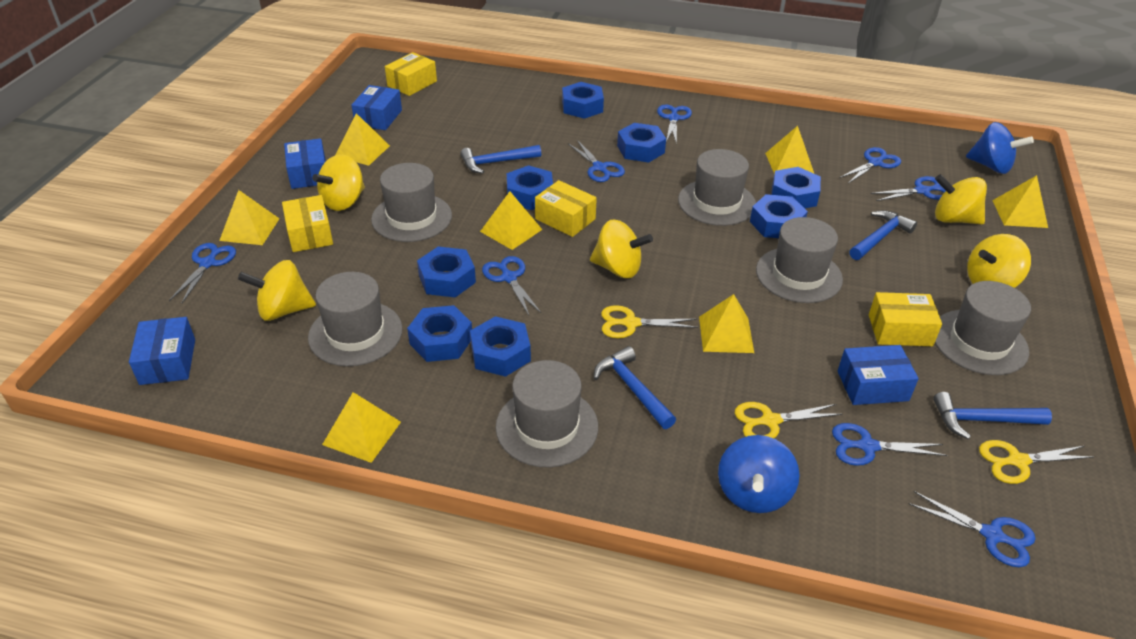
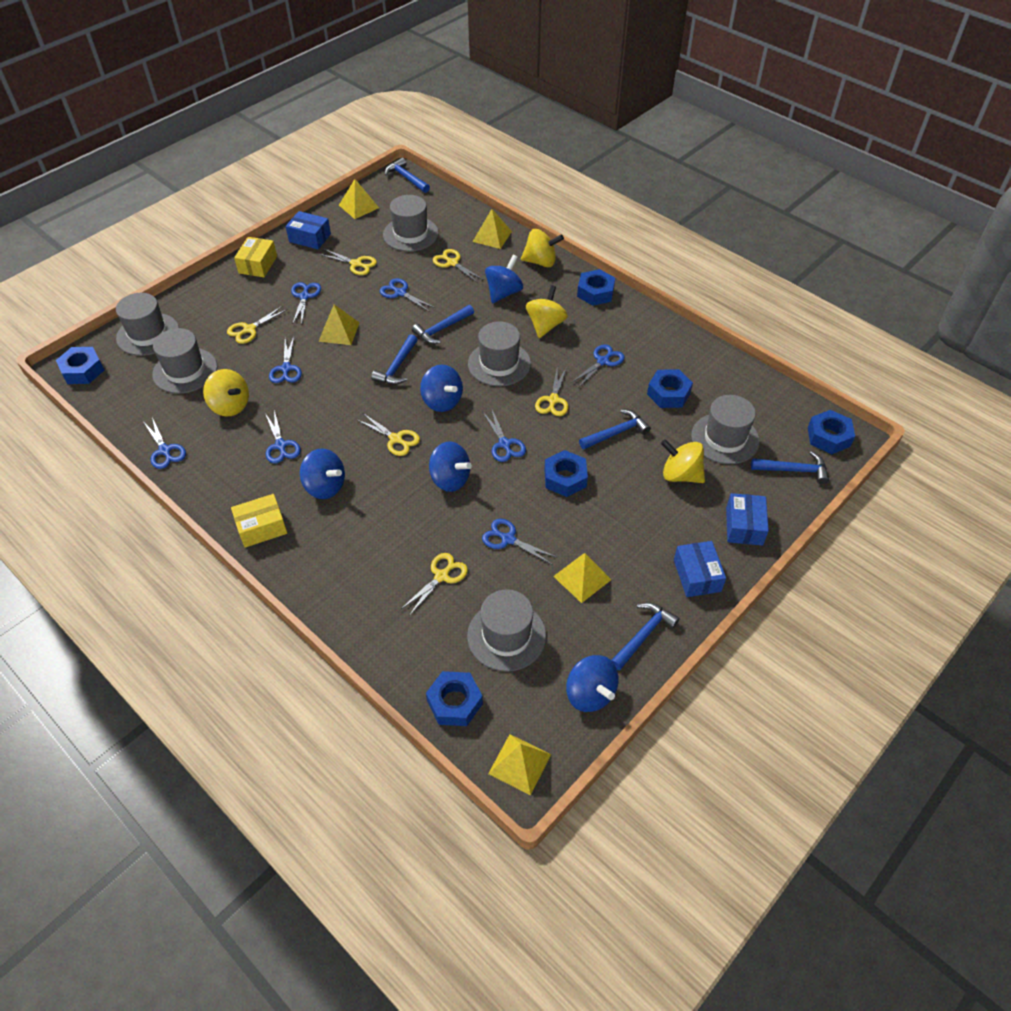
blue box: 4 -> 3
blue hammer: 4 -> 6
blue nut: 8 -> 6
blue spinning top: 2 -> 5
yellow box: 4 -> 2
yellow pyramid: 7 -> 5
yellow scissors: 3 -> 6
yellow spinning top: 5 -> 4

